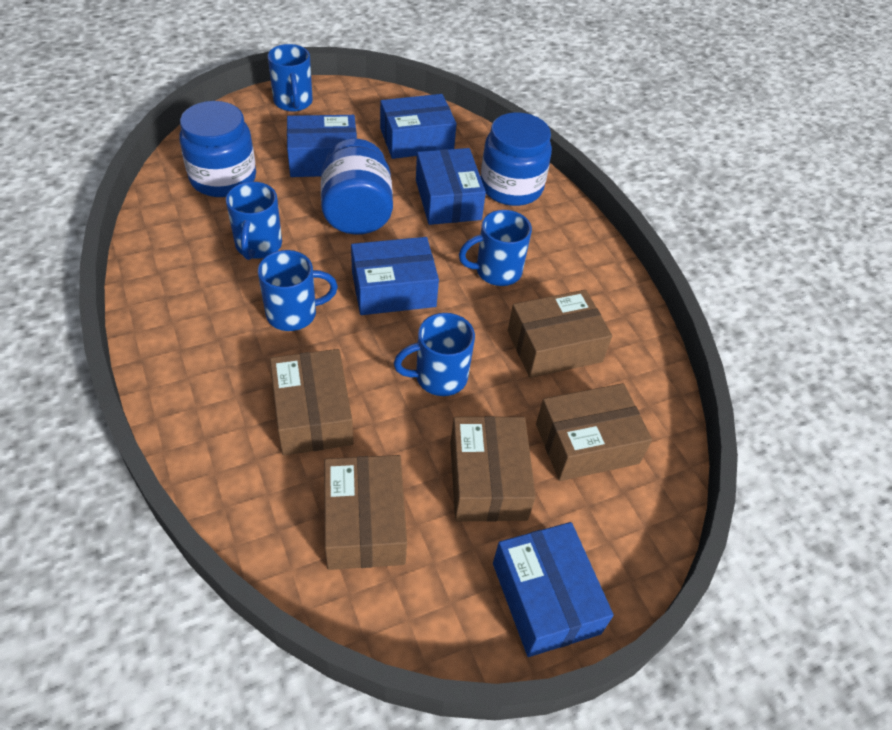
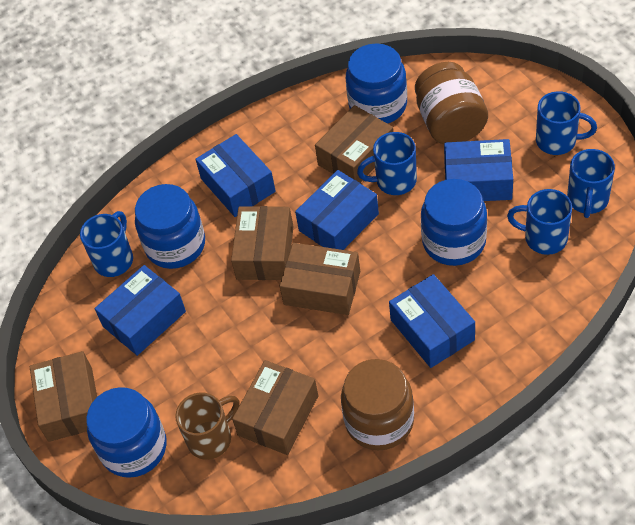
blue jar: 3 -> 4
brown jar: 0 -> 2
brown mug: 0 -> 1

